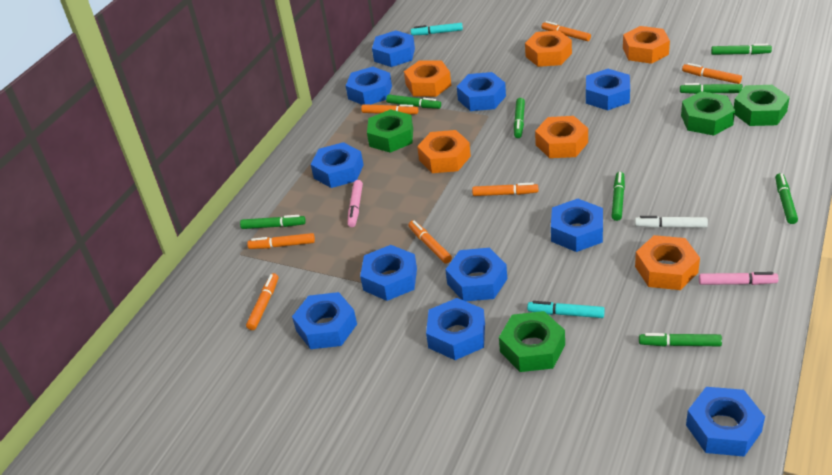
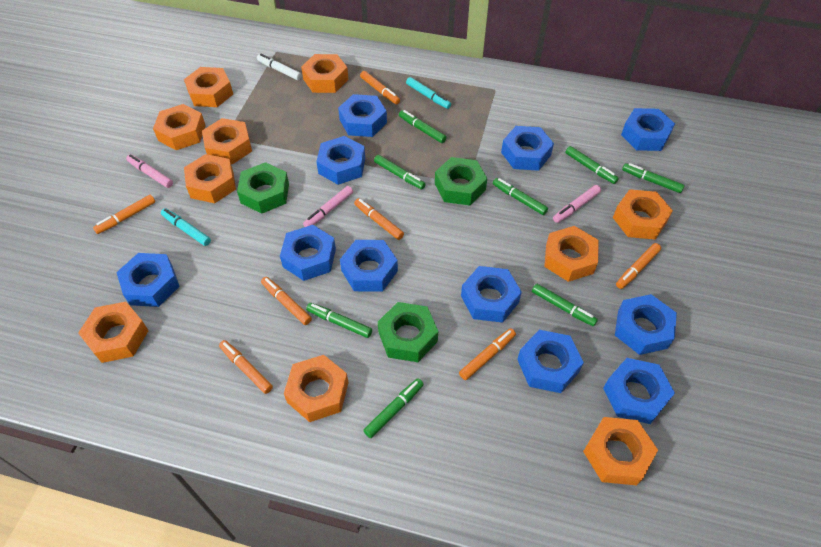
green nut: 4 -> 3
orange nut: 6 -> 10
pink marker: 2 -> 3

